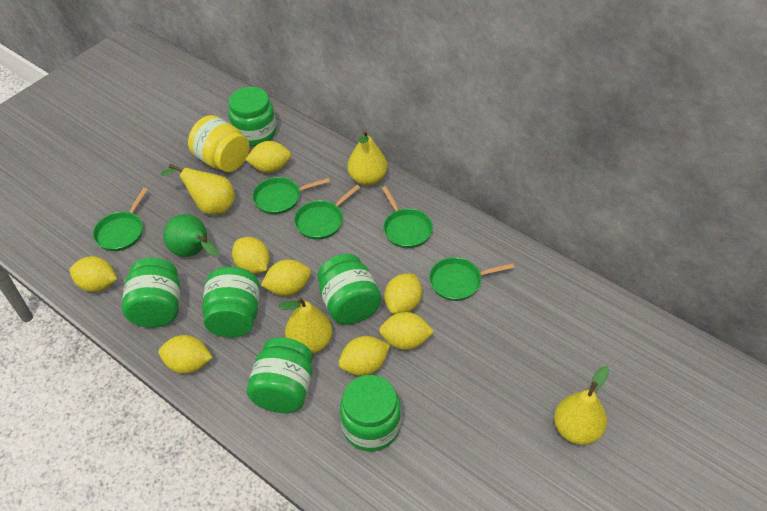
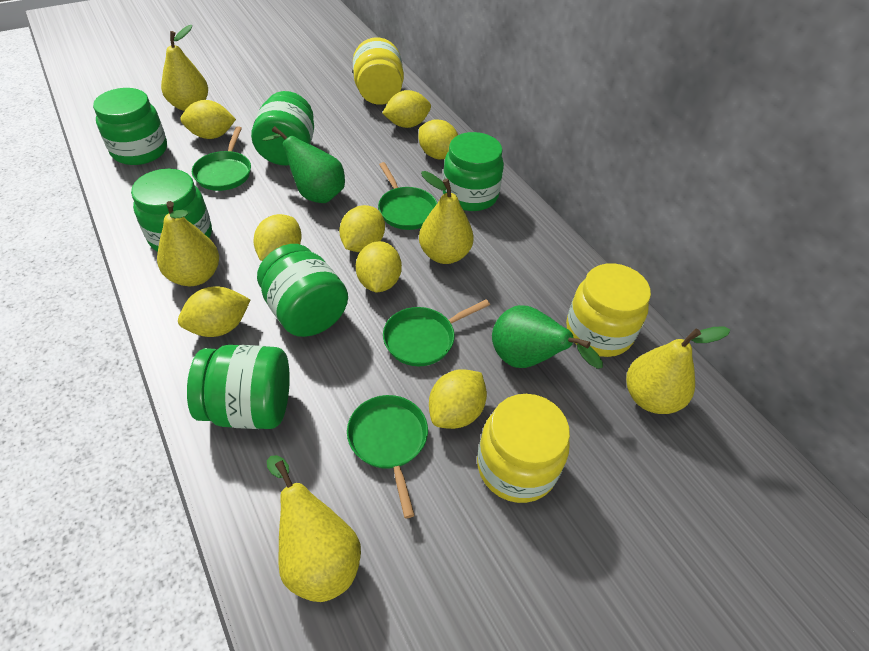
green pan: 5 -> 4
green pear: 1 -> 2
yellow jar: 1 -> 3
yellow pear: 4 -> 5

